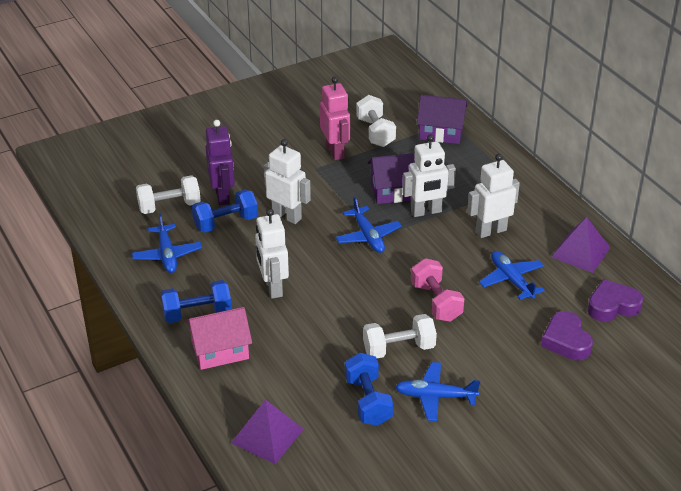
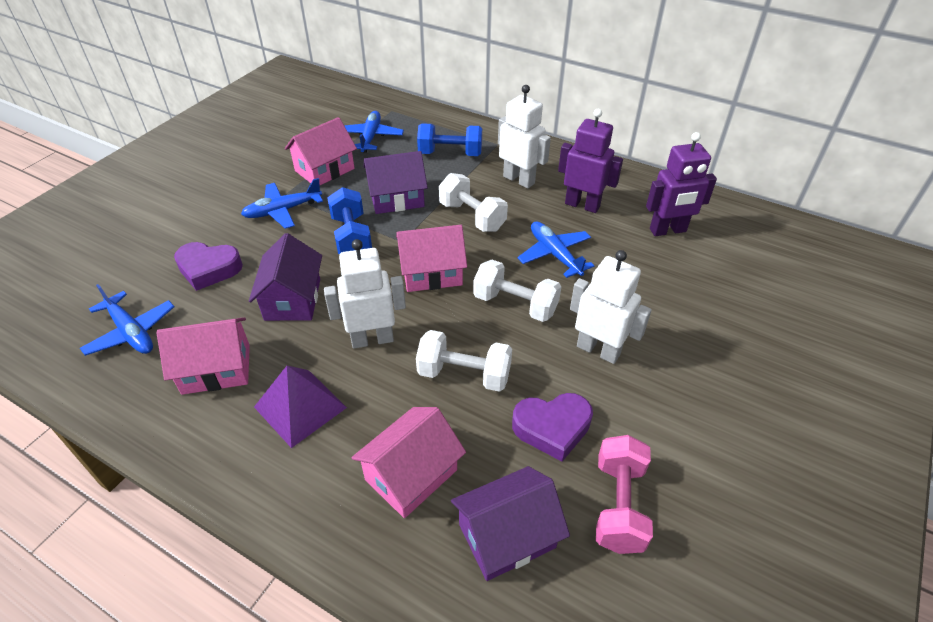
blue dumbbell: 3 -> 2
pink house: 1 -> 4
pink robot: 1 -> 0
purple house: 2 -> 3
purple pyramid: 2 -> 1
purple robot: 1 -> 2
white robot: 4 -> 3

